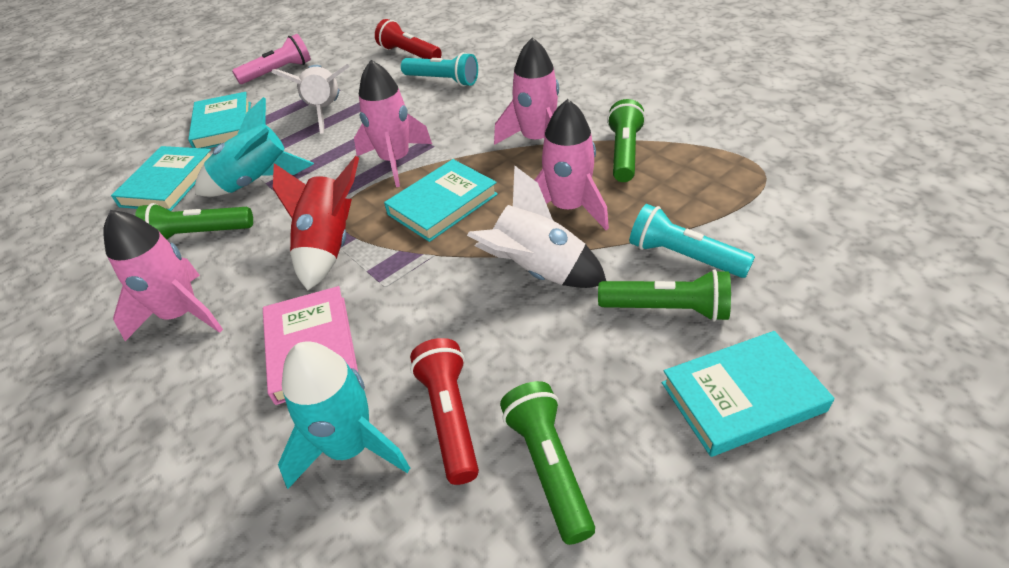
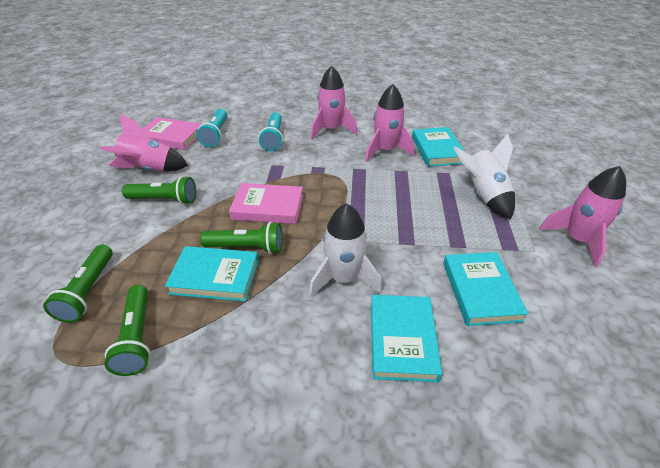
pink book: 1 -> 2
pink flashlight: 1 -> 0
red flashlight: 2 -> 0
red rocket: 1 -> 0
turquoise rocket: 2 -> 0

